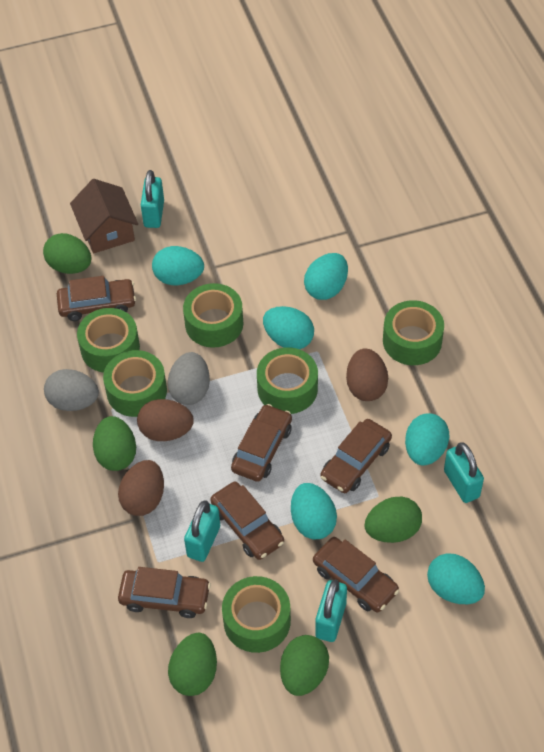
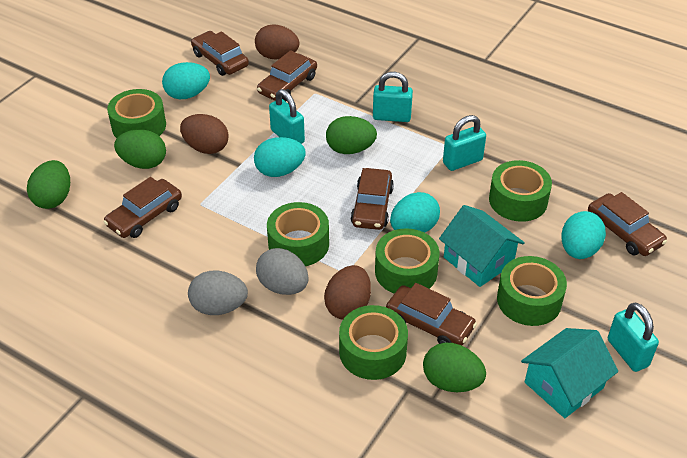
brown house: 1 -> 0
green egg: 5 -> 4
turquoise egg: 6 -> 4
turquoise house: 0 -> 2

